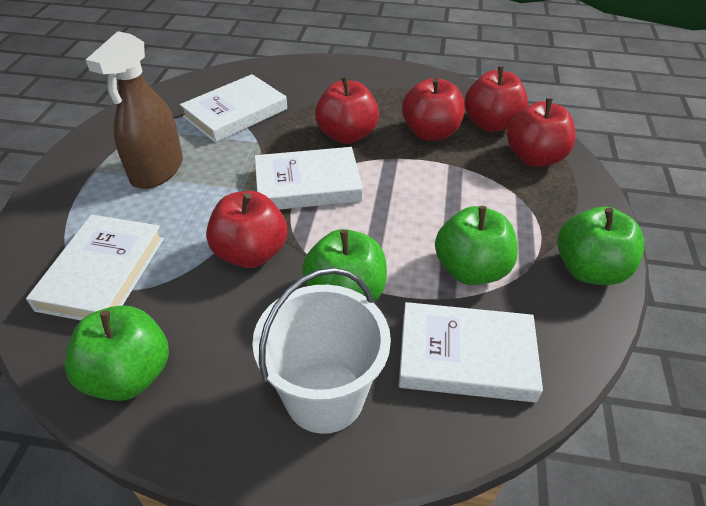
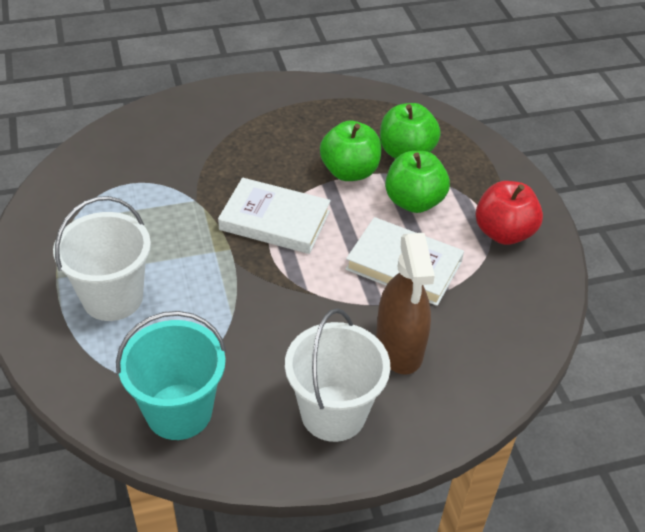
green apple: 4 -> 3
red apple: 5 -> 1
turquoise bucket: 0 -> 1
white book: 4 -> 2
white bucket: 1 -> 2

